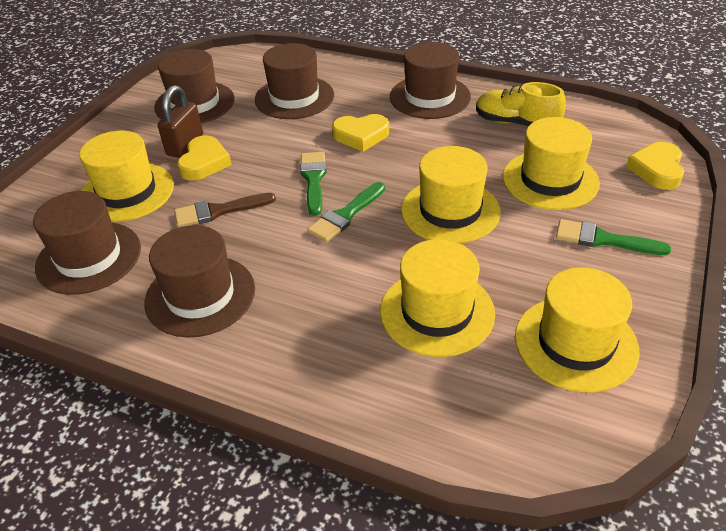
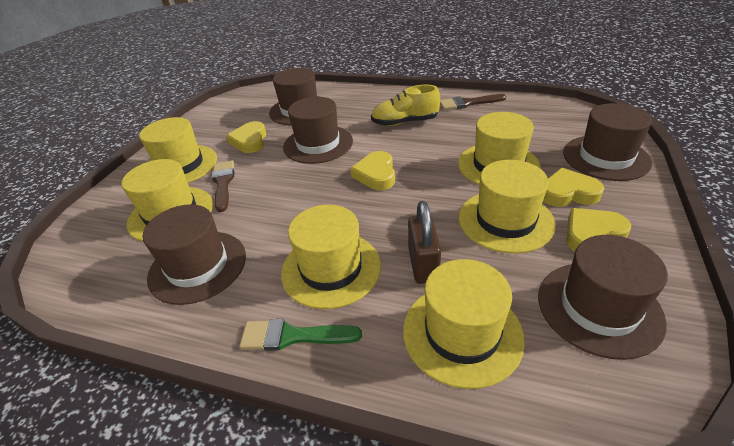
brown brush: 1 -> 2
green brush: 3 -> 1
yellow hat: 5 -> 6
yellow heart: 3 -> 4

